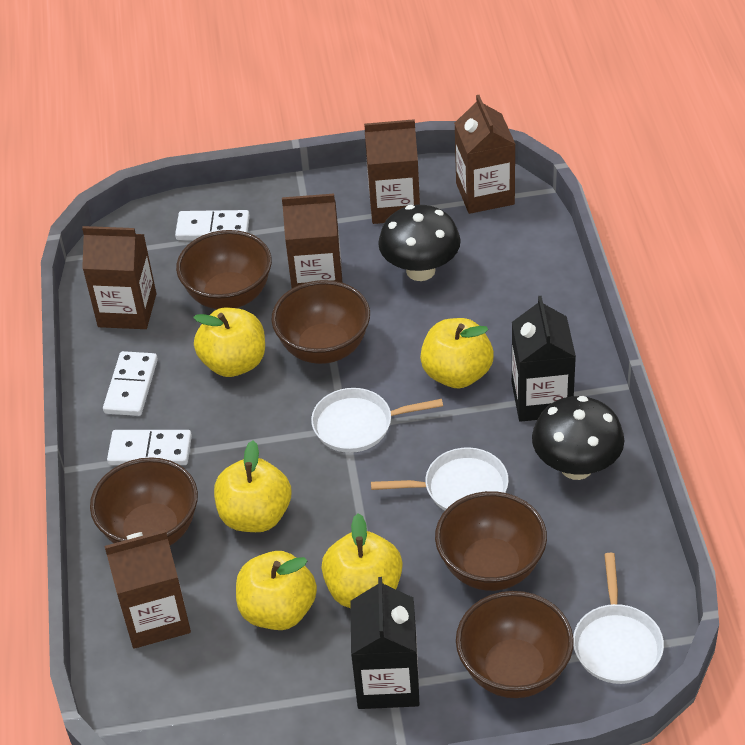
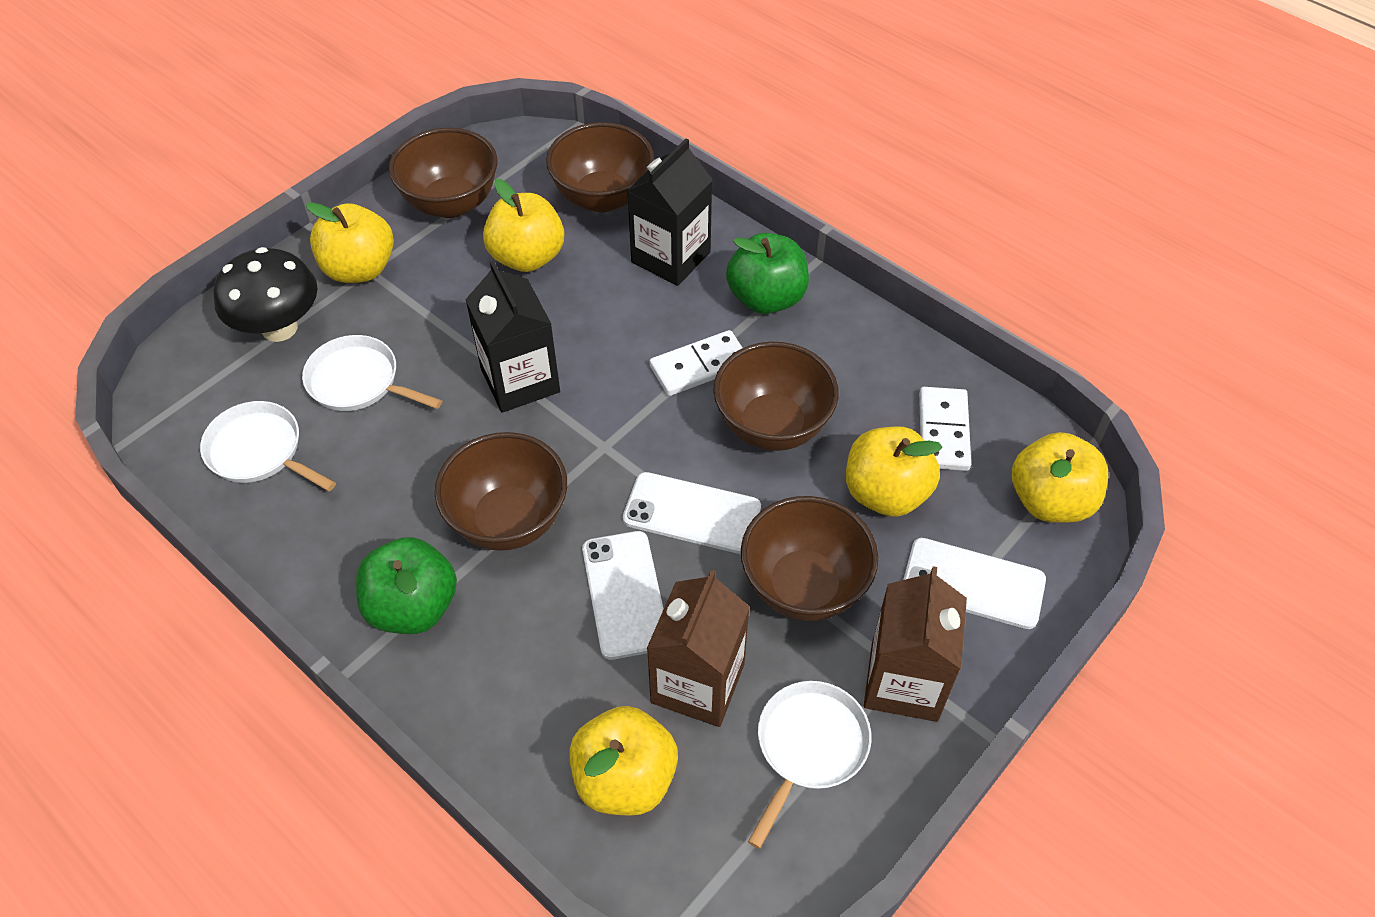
black mushroom: 2 -> 1
brown carton: 5 -> 2
green apple: 0 -> 2
white domino: 3 -> 2
white phone: 0 -> 3

